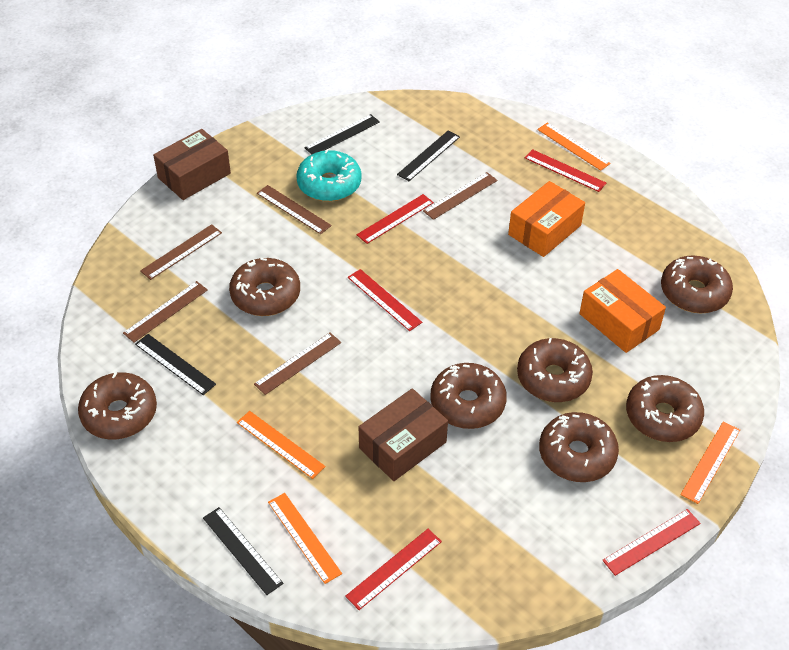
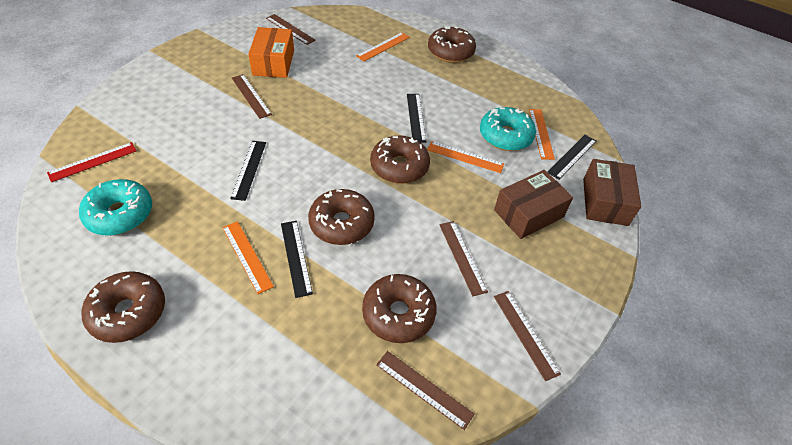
brown donut: 7 -> 5
orange box: 2 -> 1
red ruler: 5 -> 1
turquoise donut: 1 -> 2

